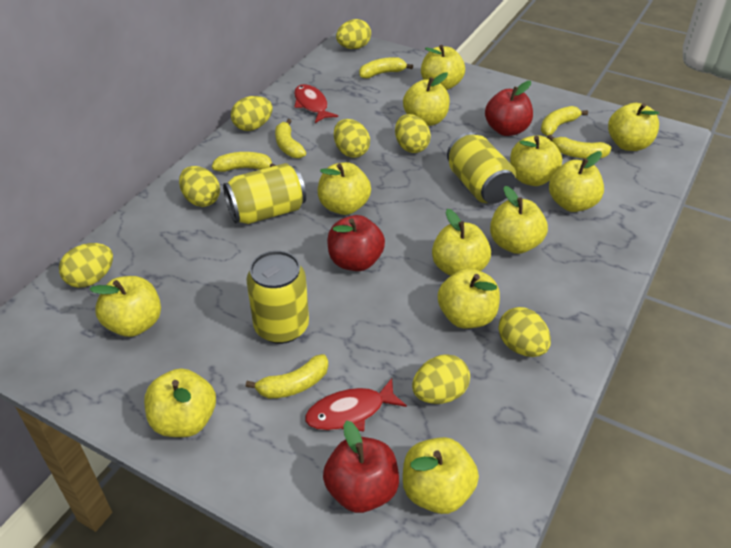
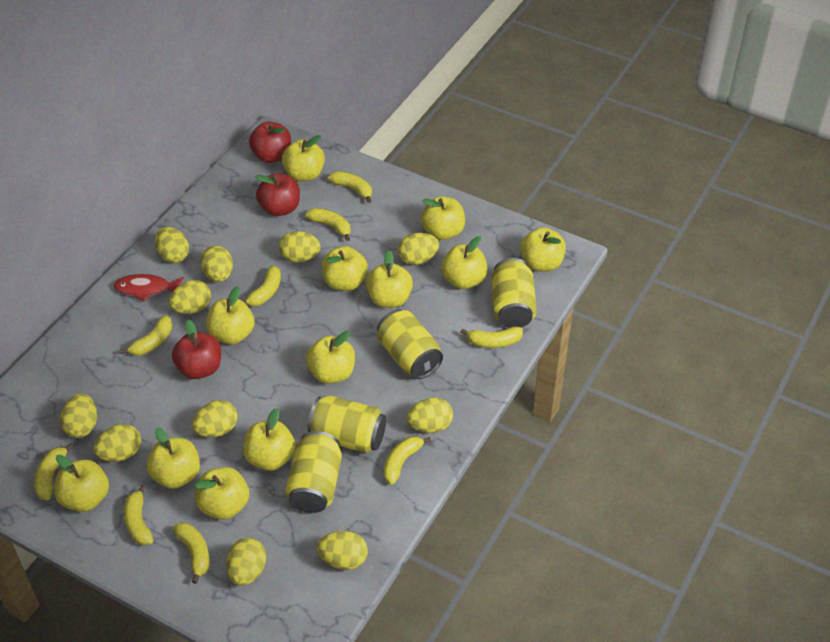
red fish: 2 -> 1
yellow banana: 6 -> 9
yellow can: 3 -> 4
yellow egg: 8 -> 11

